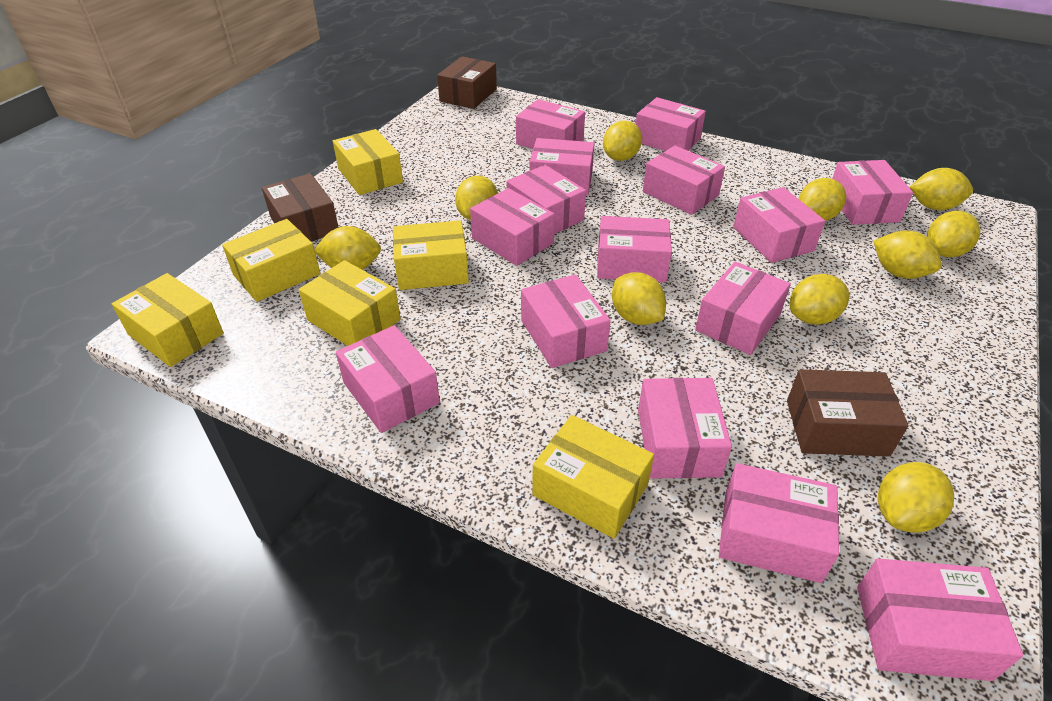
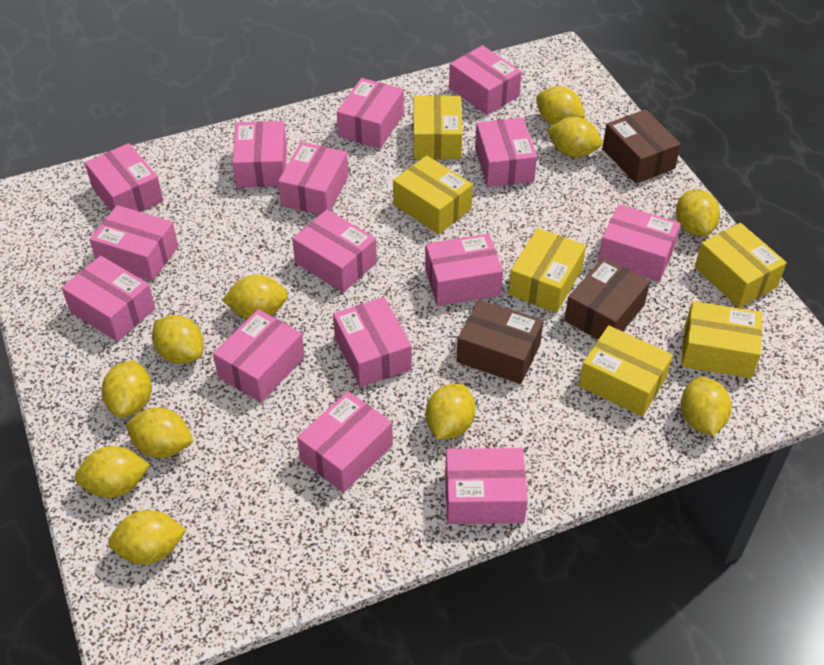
yellow lemon: 10 -> 11

